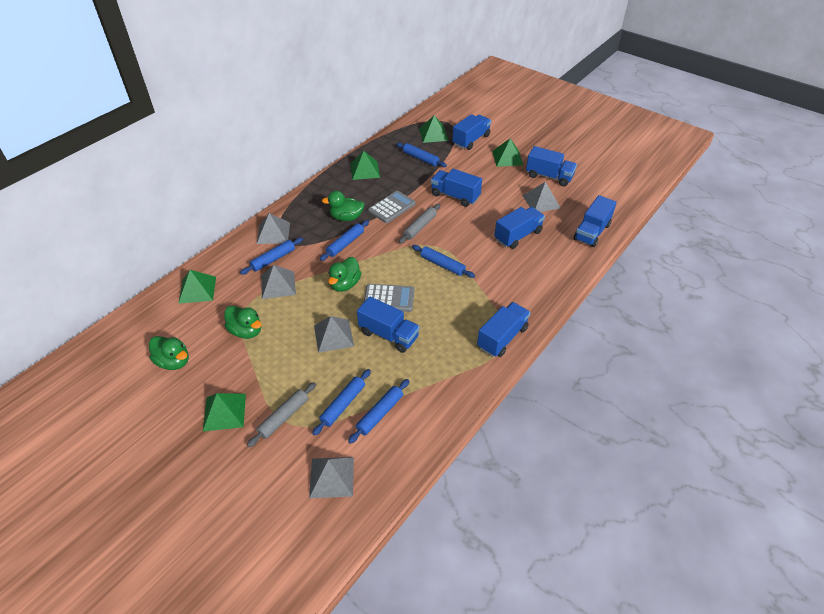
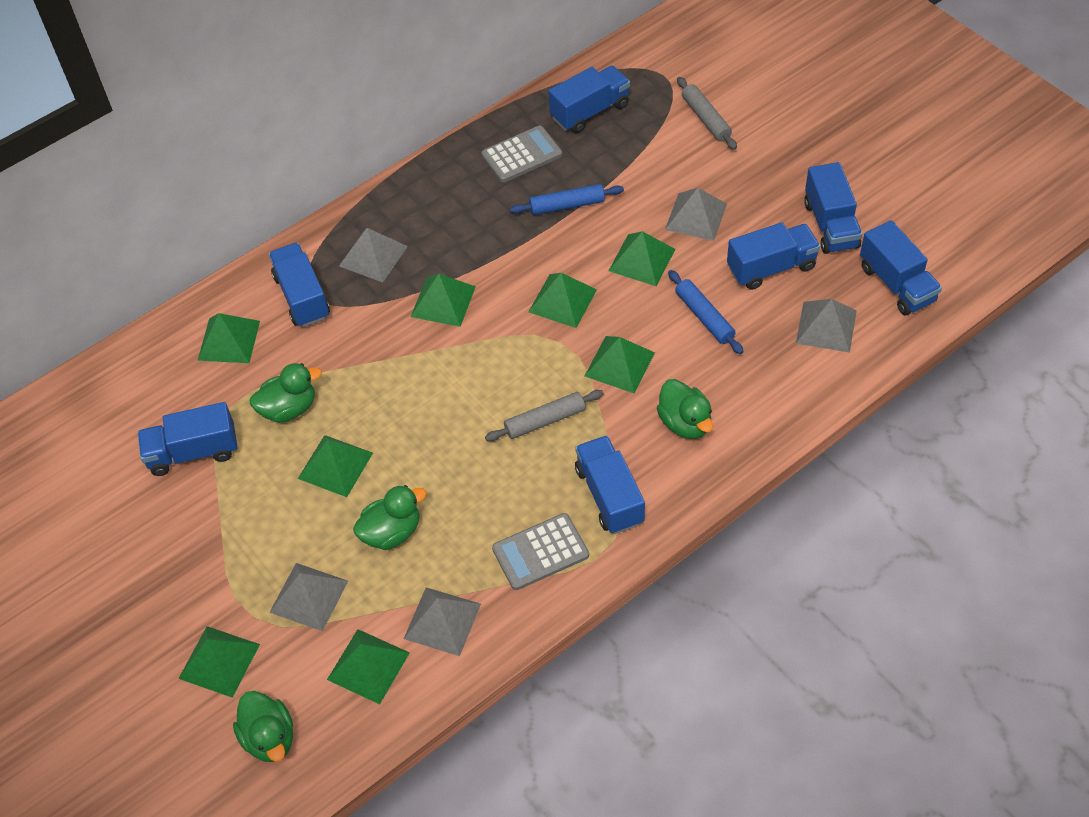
blue rolling pin: 6 -> 2
green pyramid: 5 -> 8

